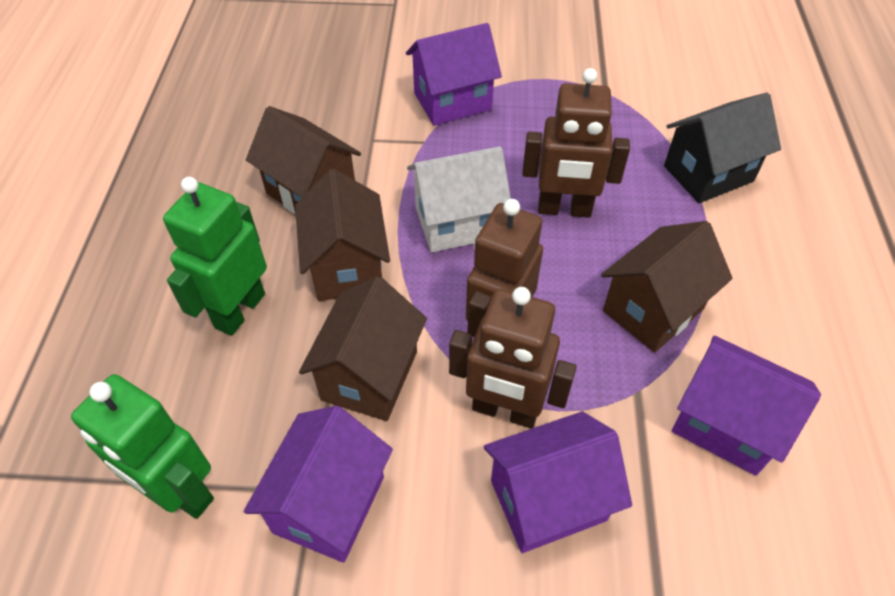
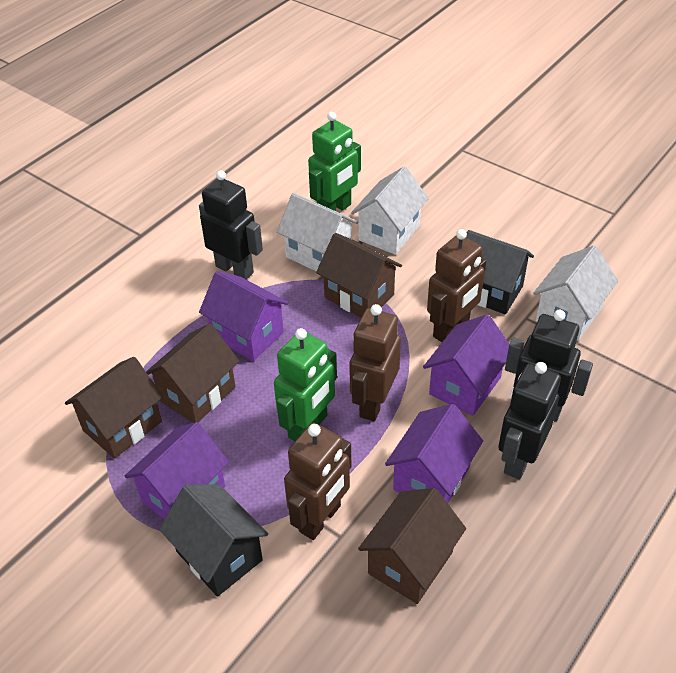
black house: 1 -> 2
black robot: 0 -> 3
white house: 1 -> 3

